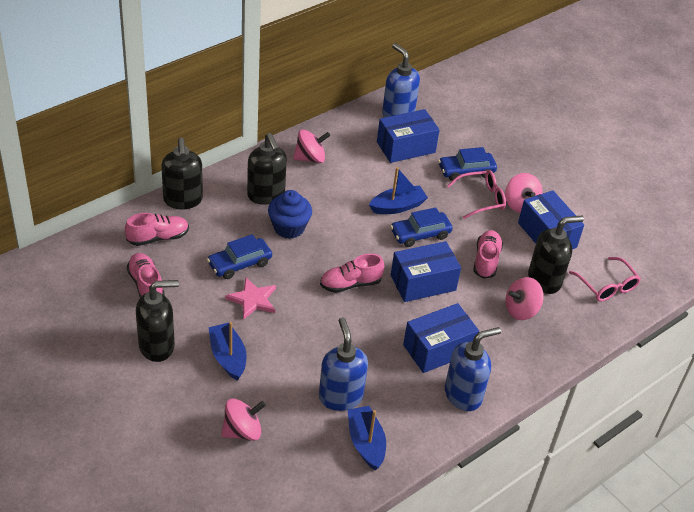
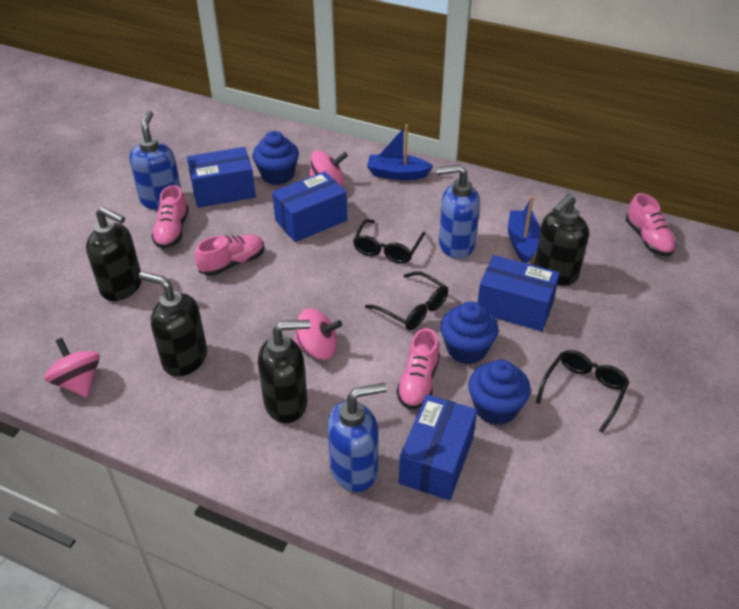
black glasses: 0 -> 3
blue boat: 3 -> 2
blue car: 3 -> 0
blue cupcake: 1 -> 3
pink glasses: 2 -> 0
pink spinning top: 4 -> 3
pink star: 1 -> 0

